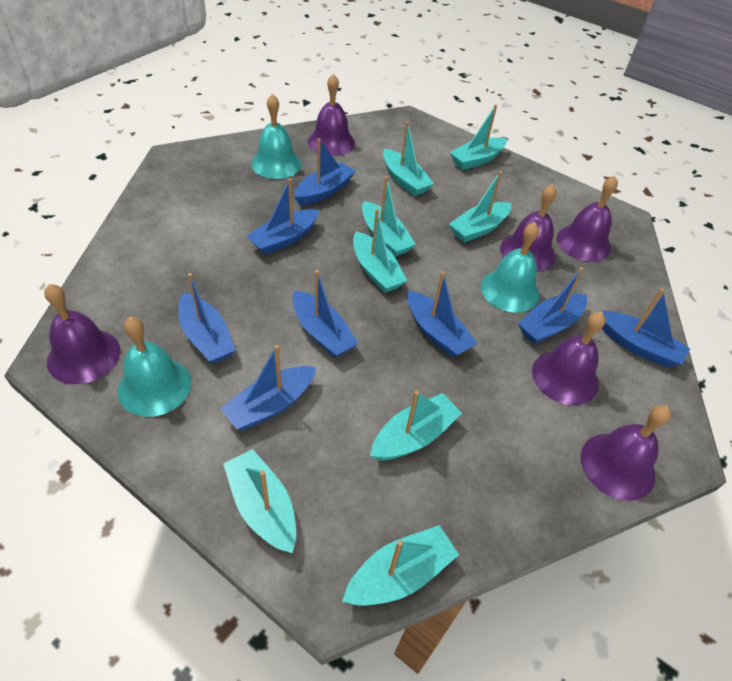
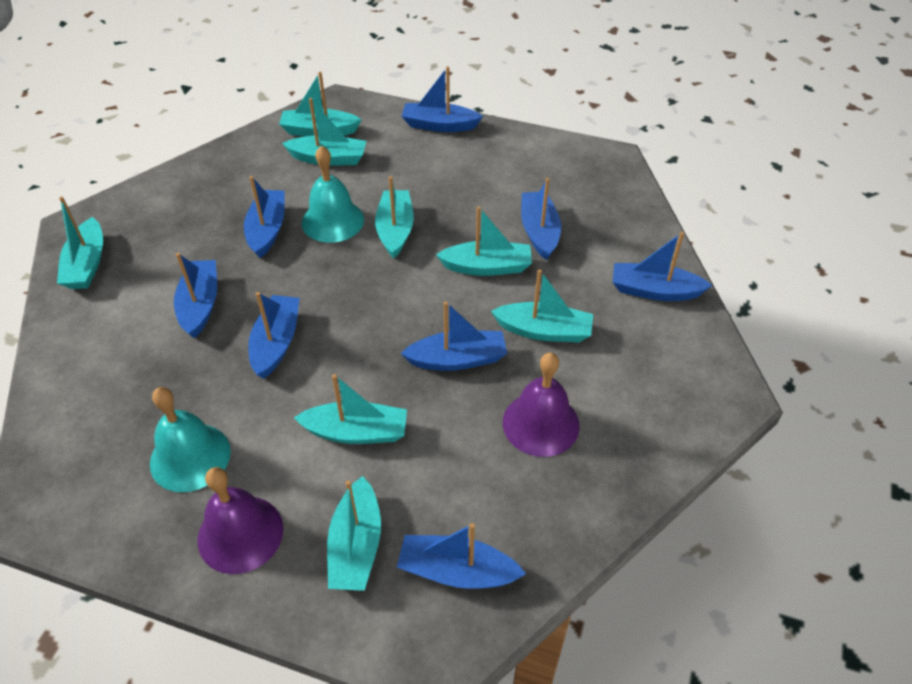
purple bell: 6 -> 2
turquoise bell: 3 -> 2

